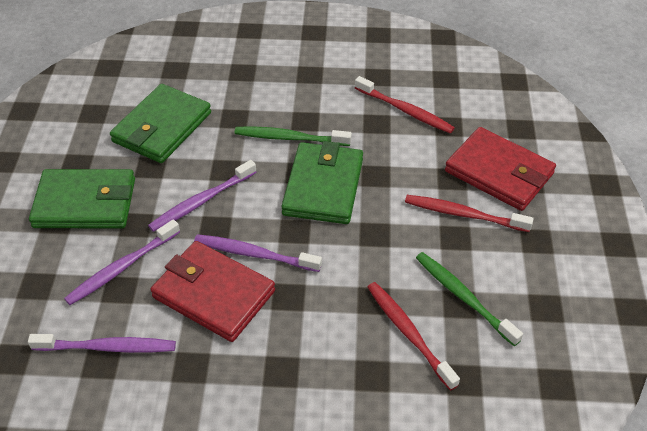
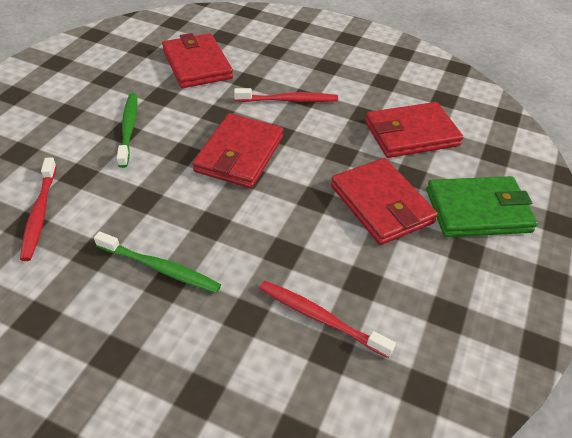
green wallet: 3 -> 1
purple toothbrush: 4 -> 0
red wallet: 2 -> 4

